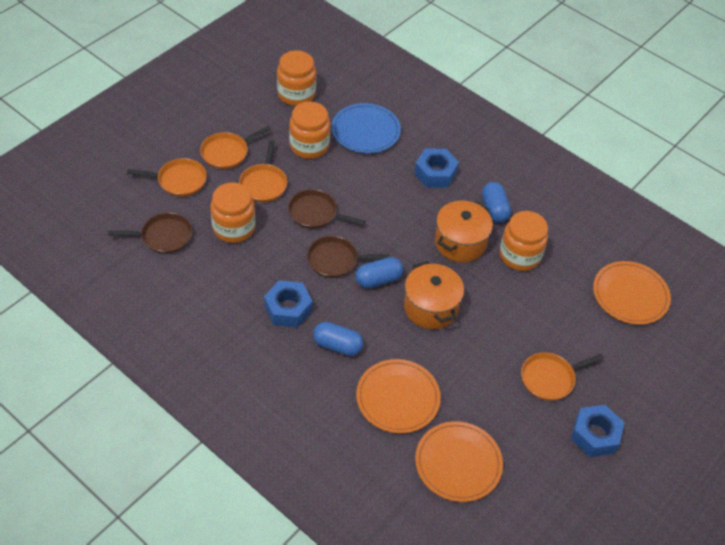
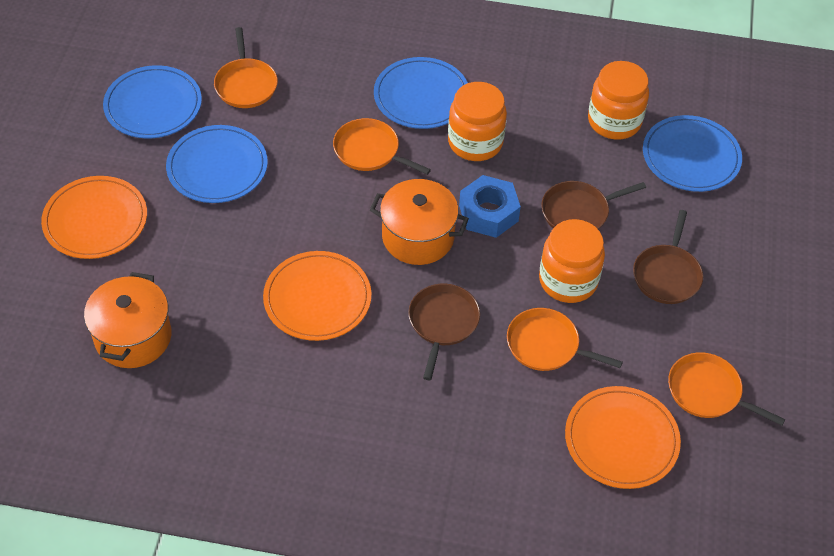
blue capsule: 3 -> 0
blue nut: 3 -> 1
blue plate: 1 -> 4
orange jar: 4 -> 3

